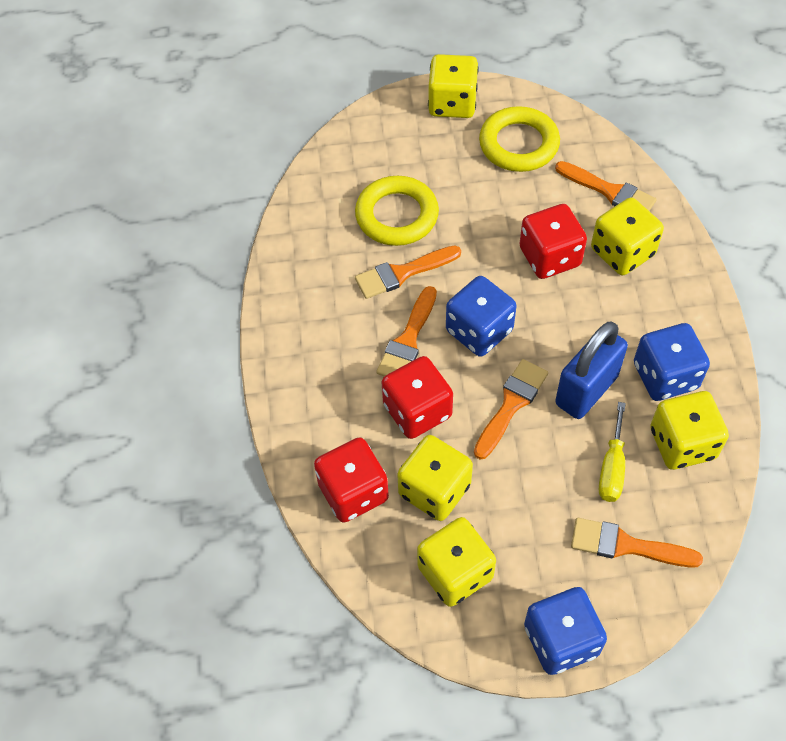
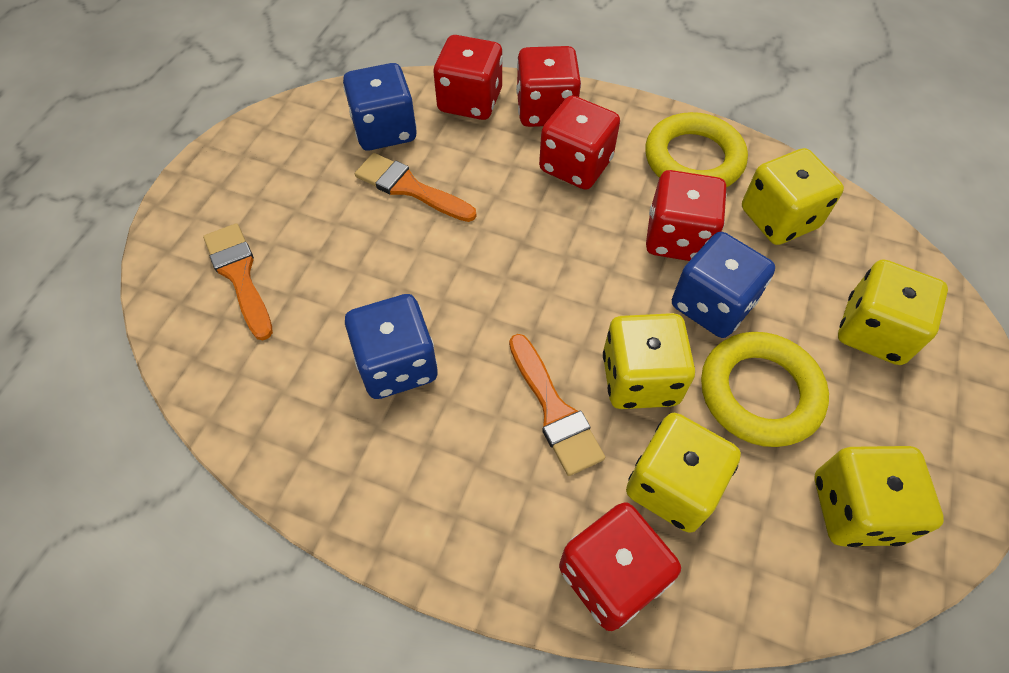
blue padlock: 1 -> 0
orange brush: 5 -> 3
red dice: 3 -> 5
yellow screwdriver: 1 -> 0

